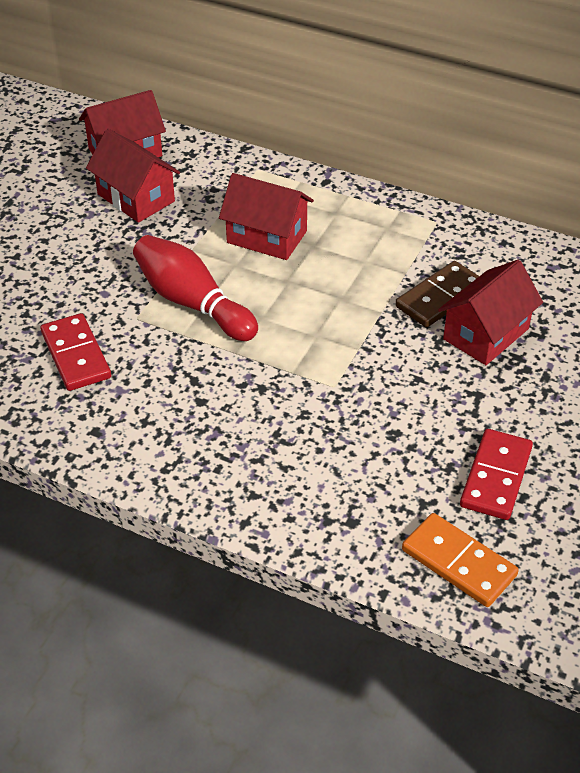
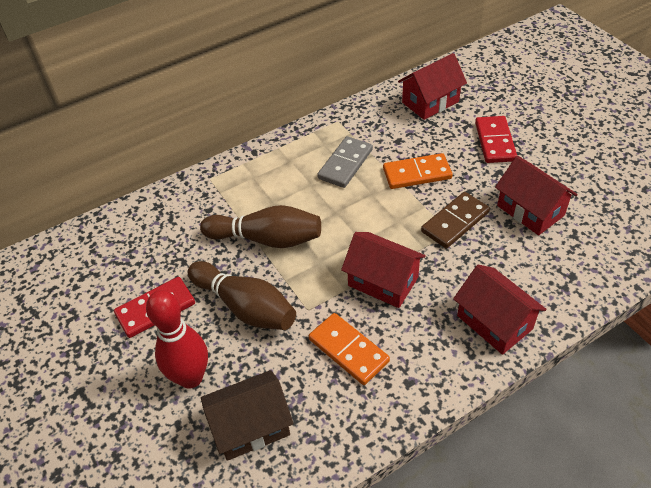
brown bowling pin: 0 -> 2
brown house: 0 -> 1
grey domino: 0 -> 1
orange domino: 1 -> 2

